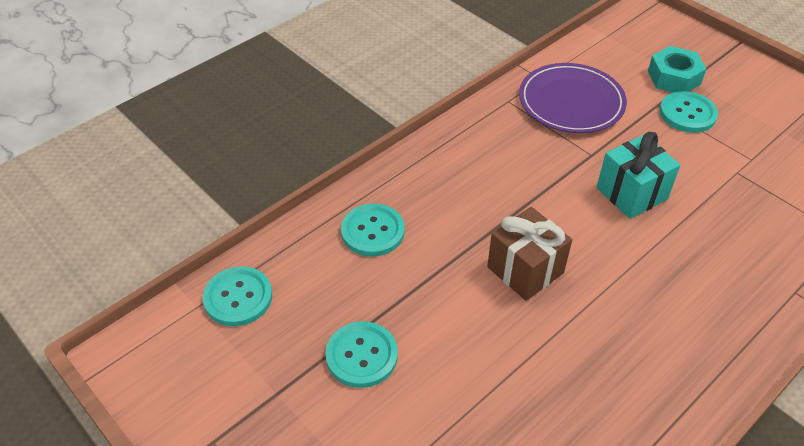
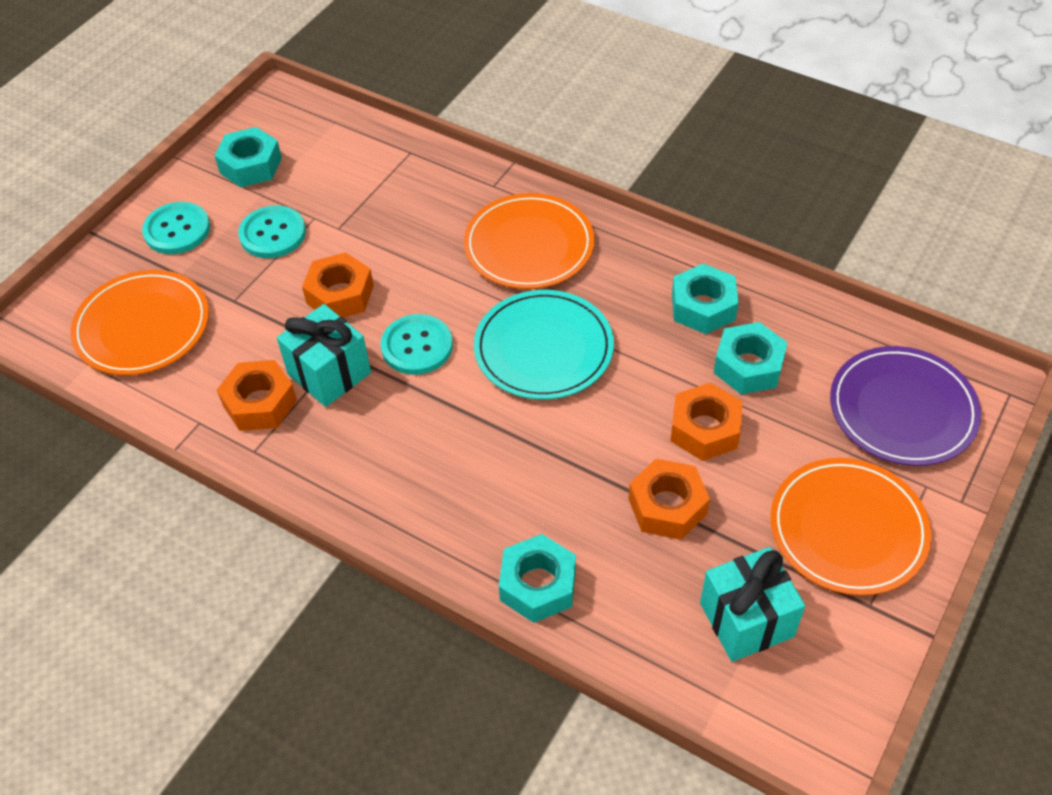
brown gift: 1 -> 0
orange nut: 0 -> 4
orange plate: 0 -> 3
turquoise button: 4 -> 3
turquoise gift: 1 -> 2
turquoise nut: 1 -> 4
turquoise plate: 0 -> 1

